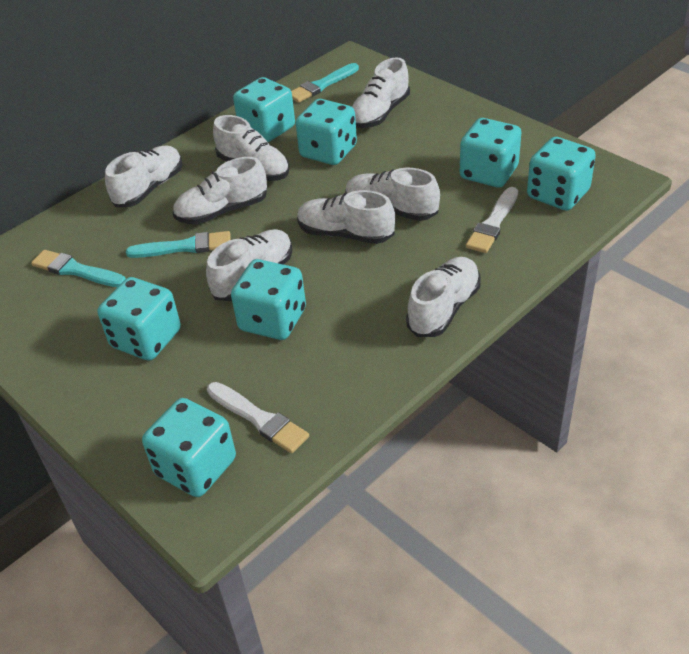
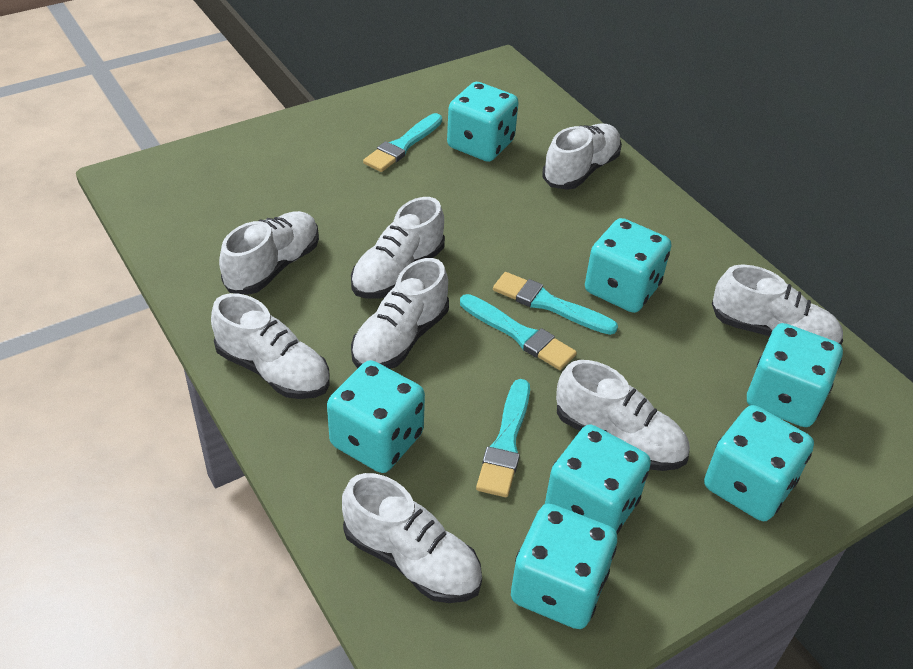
turquoise brush: 3 -> 4
white brush: 2 -> 0

